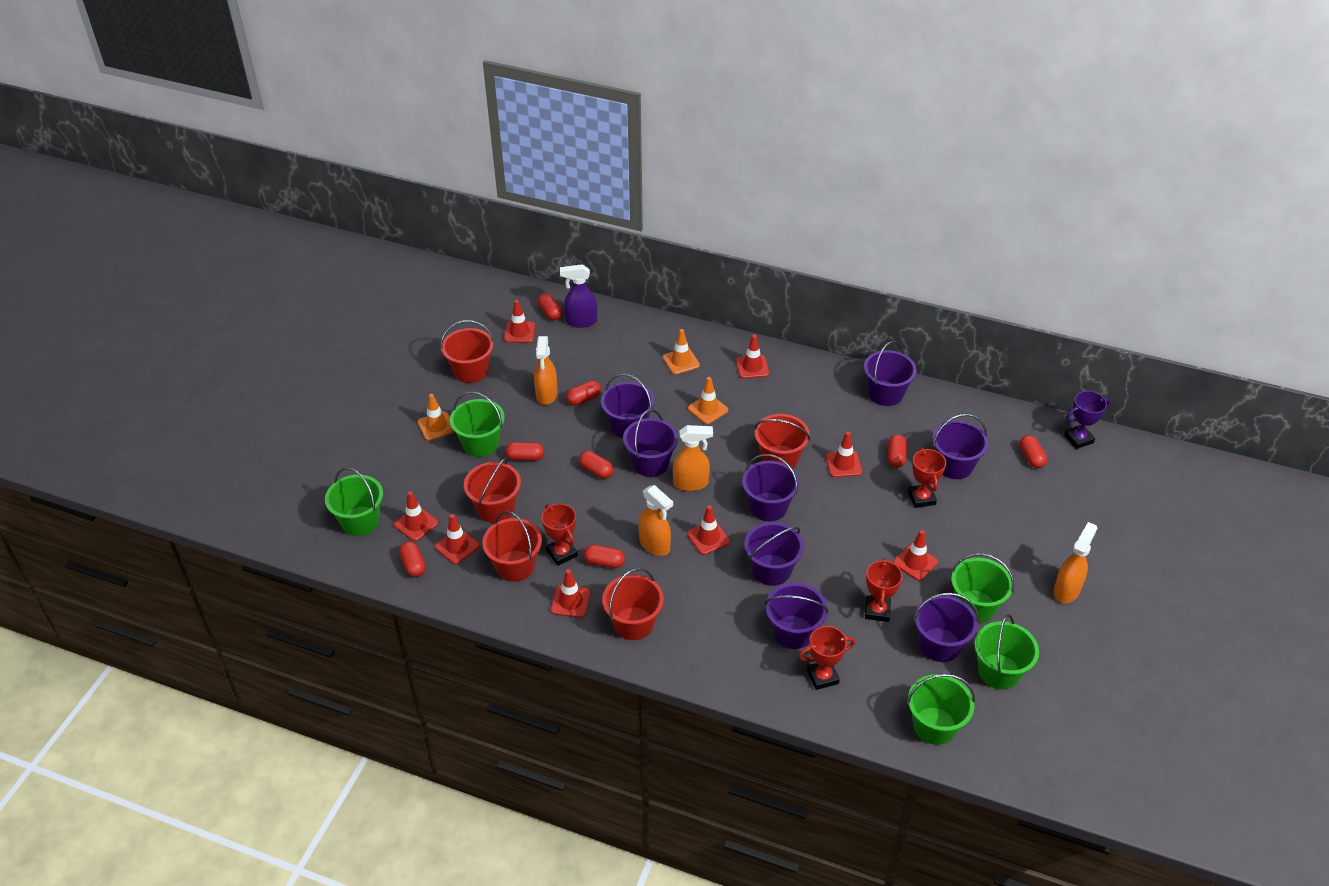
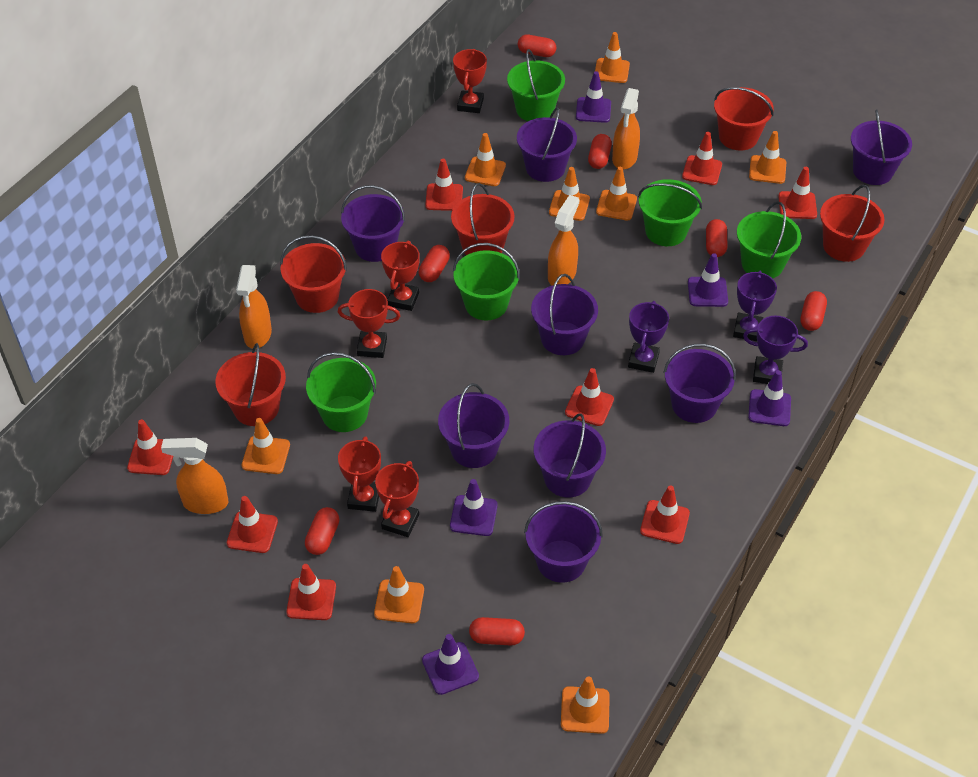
orange traffic cone: 3 -> 8
purple spray bottle: 1 -> 0
purple traffic cone: 0 -> 5
purple trophy: 1 -> 3
red capsule: 8 -> 7
red trophy: 4 -> 5

